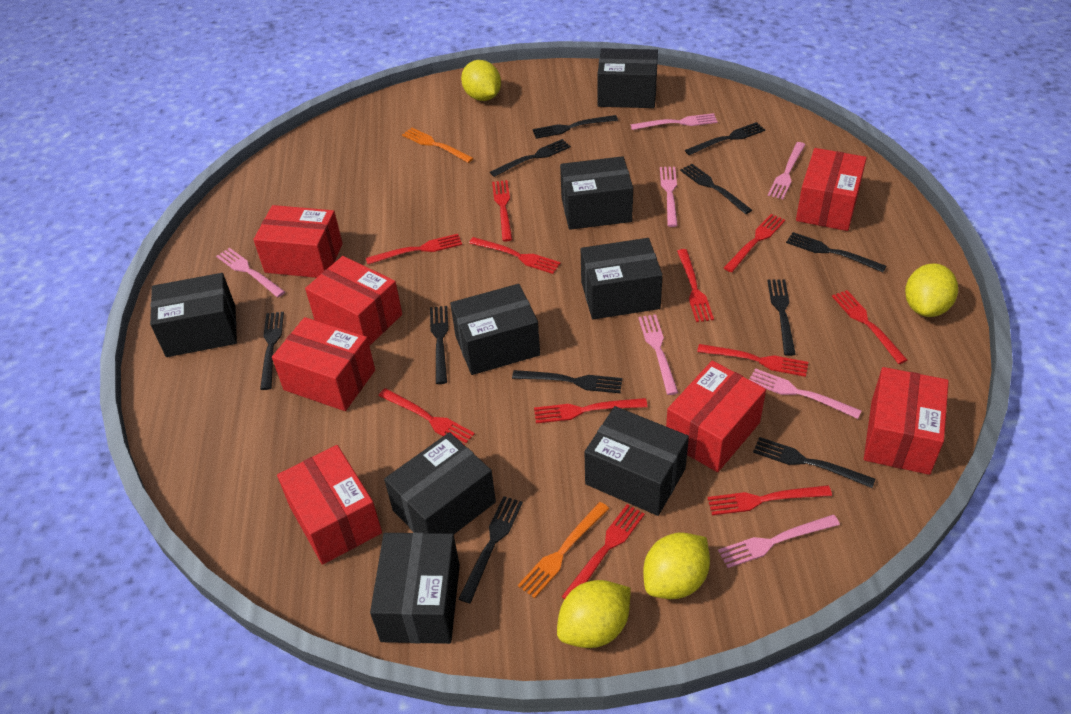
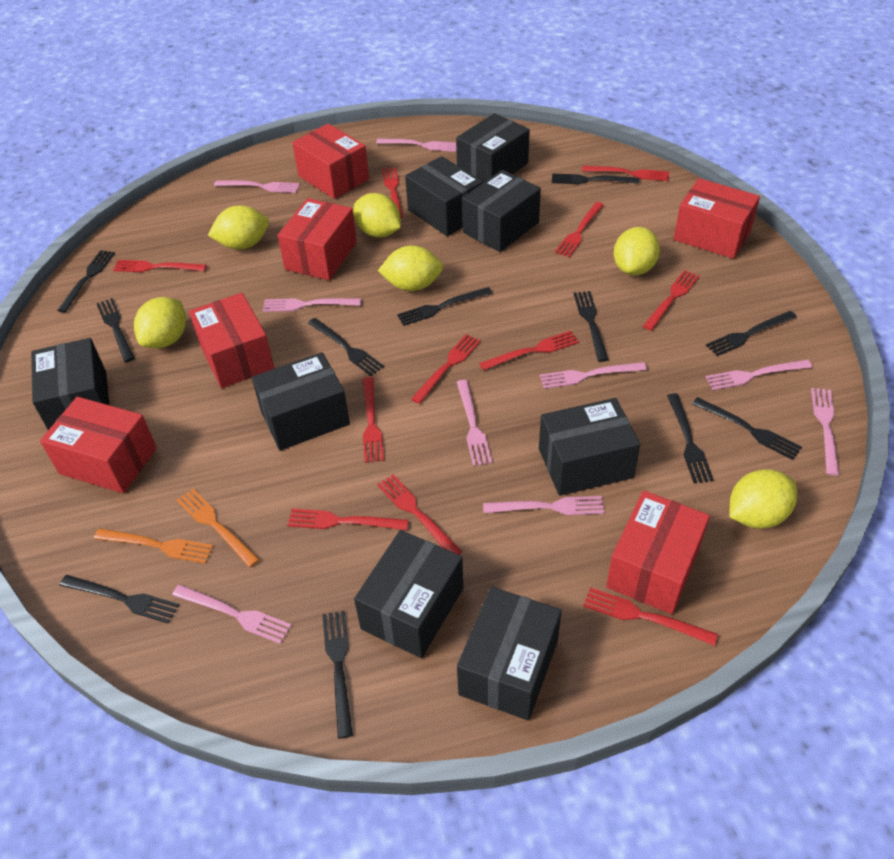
pink fork: 7 -> 9
red box: 7 -> 6
yellow lemon: 4 -> 6

